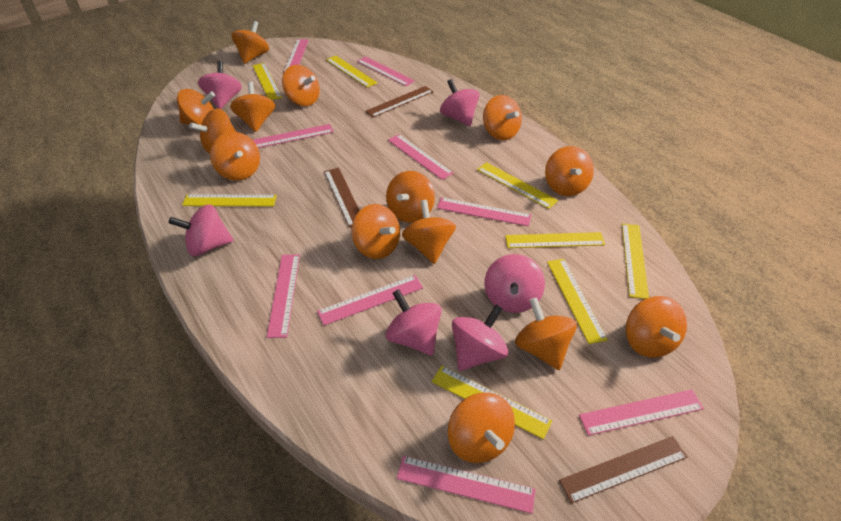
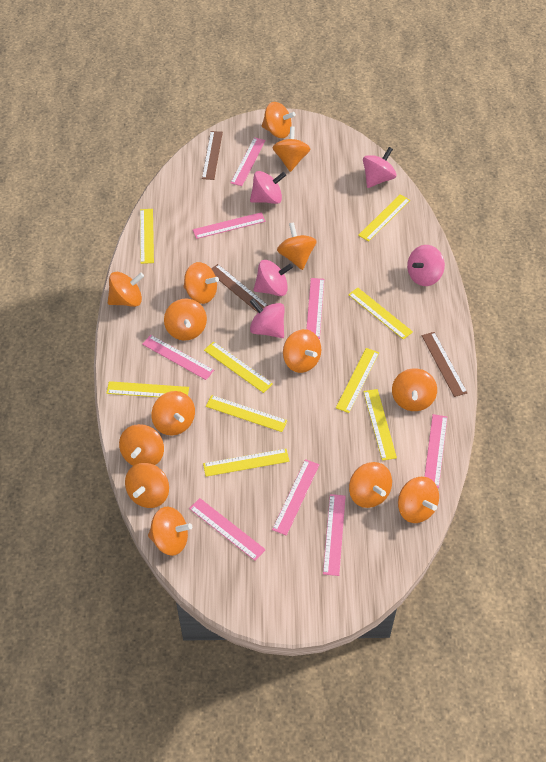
pink ruler: 9 -> 8
pink spinning top: 6 -> 5
yellow ruler: 8 -> 9

